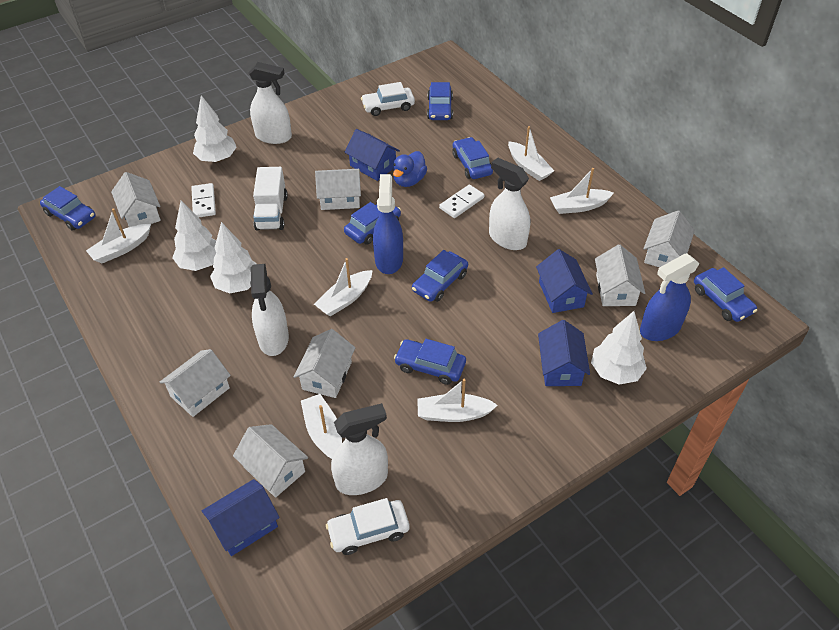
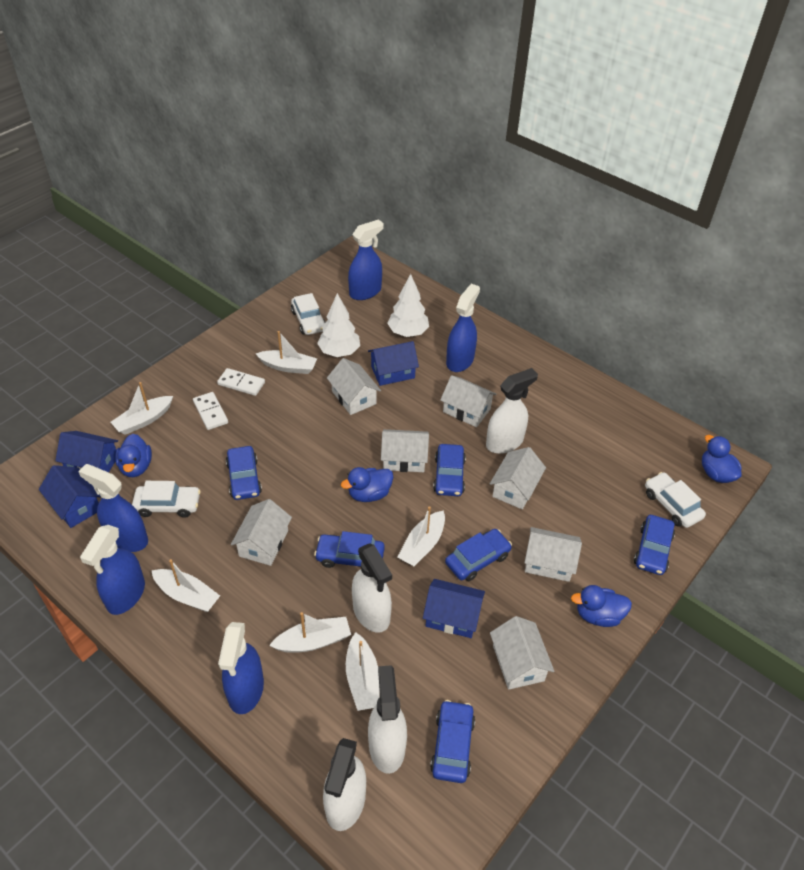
blue car: 7 -> 6
blue duck: 1 -> 4
blue spray bottle: 2 -> 5
white car: 2 -> 3
white tree: 4 -> 2
white truck: 1 -> 0

